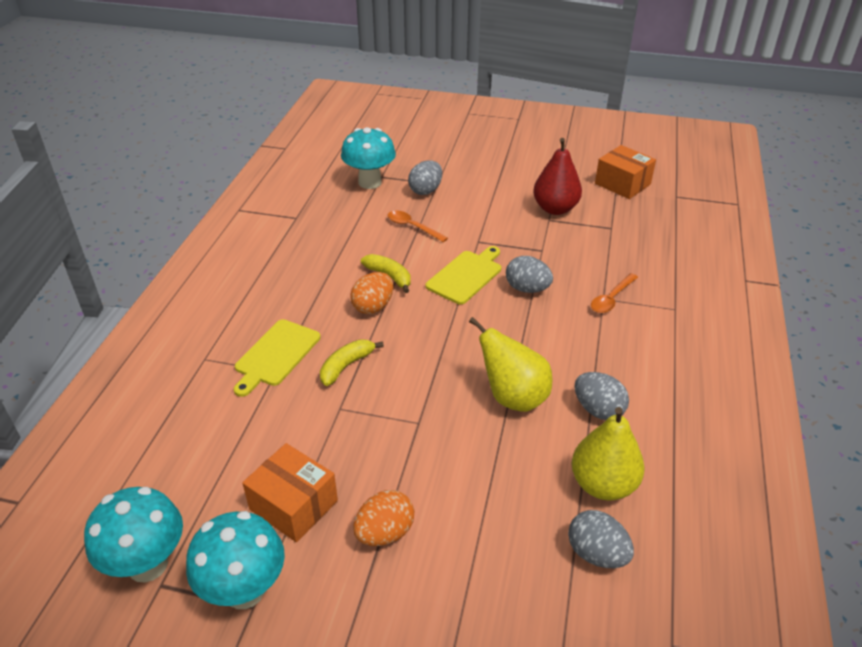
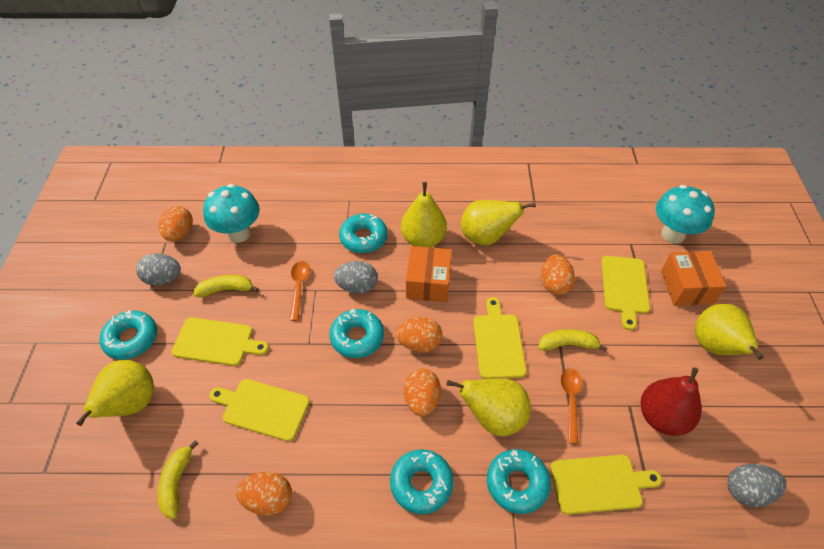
grey egg: 4 -> 3
orange egg: 2 -> 5
turquoise donut: 0 -> 5
turquoise mushroom: 3 -> 2
yellow banana: 2 -> 3
yellow cutting board: 2 -> 5
yellow pear: 2 -> 5

